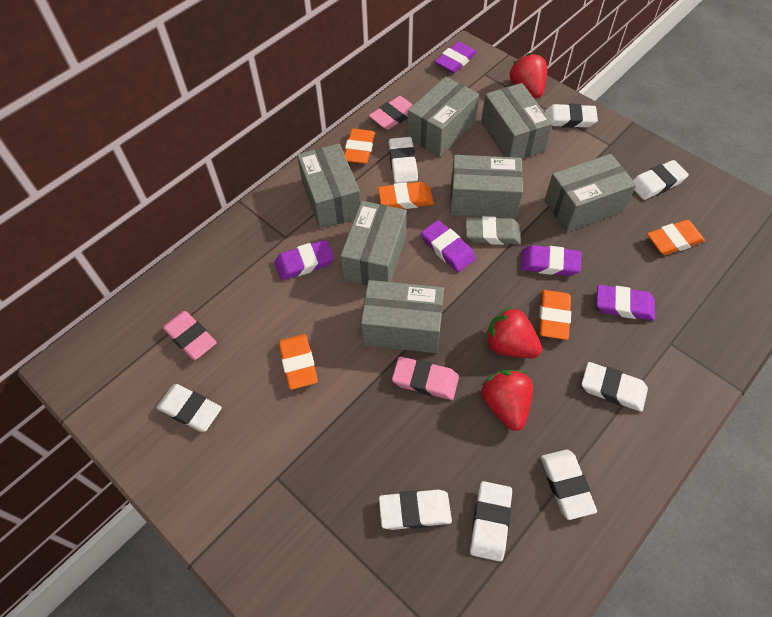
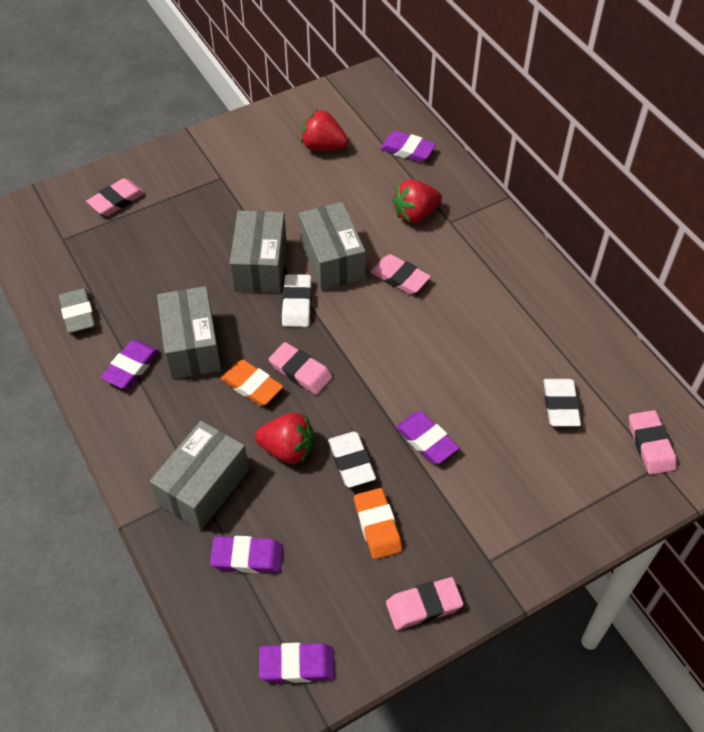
grey box: 7 -> 4
orange eraser: 5 -> 2
pink eraser: 3 -> 5
white eraser: 8 -> 3

